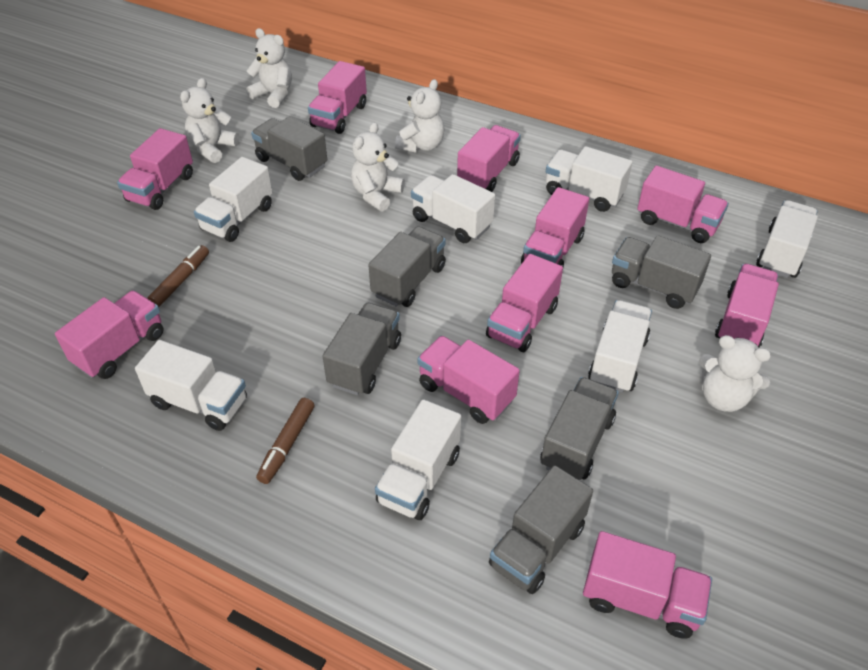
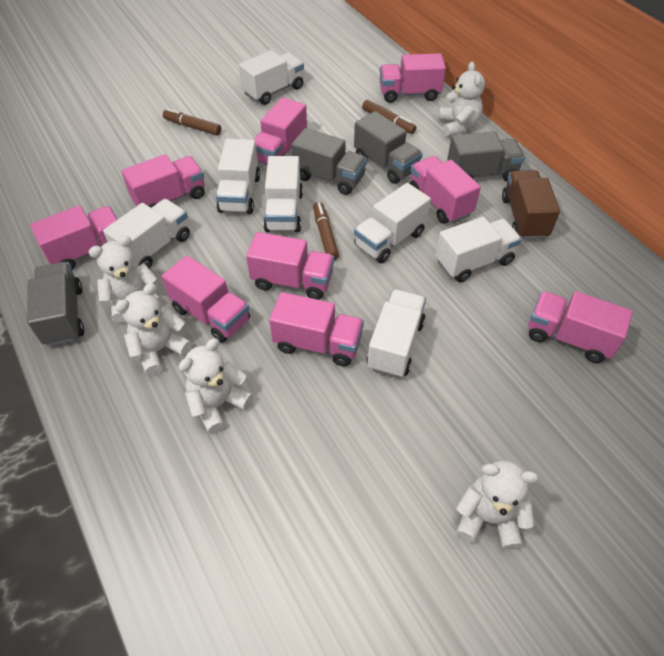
brown marker: 2 -> 3
brown truck: 0 -> 1
grey truck: 6 -> 4
pink truck: 10 -> 9

